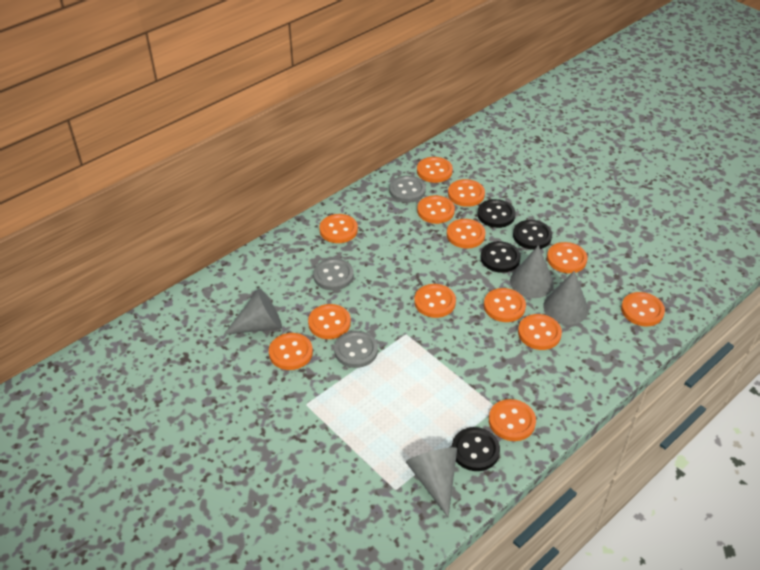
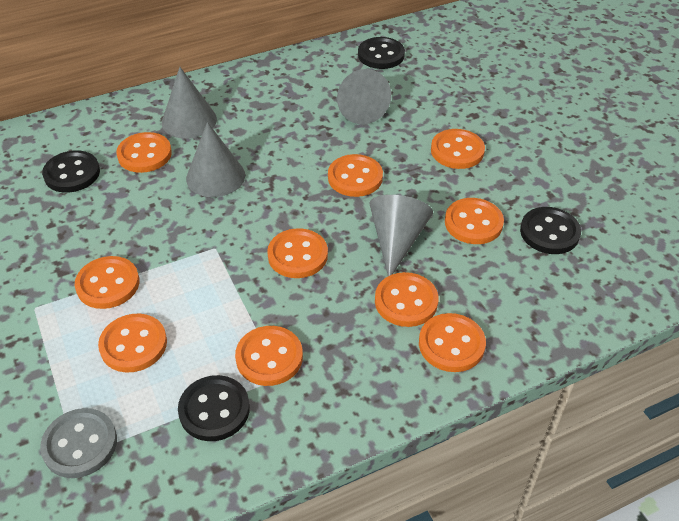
grey button: 3 -> 1
orange button: 13 -> 10

